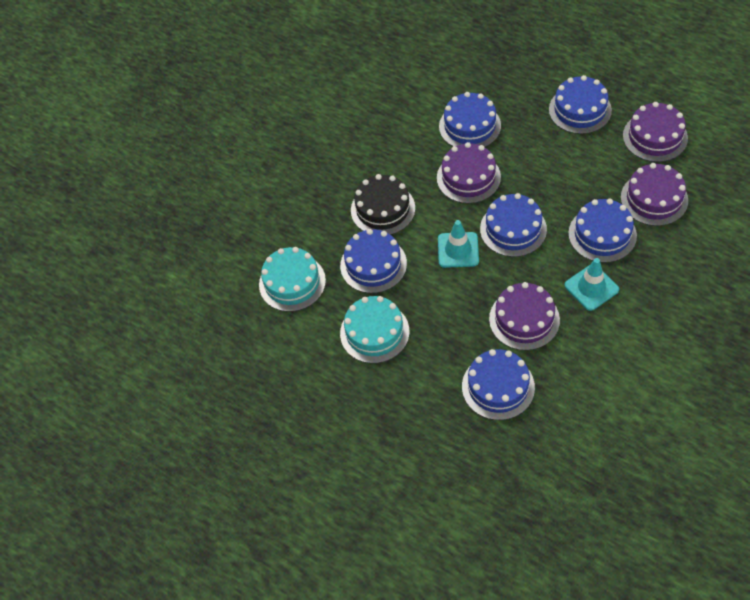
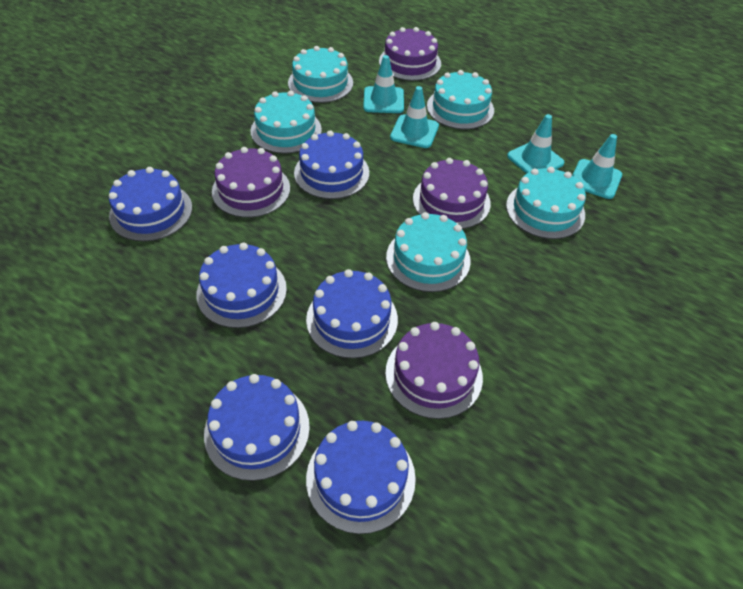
black cake: 1 -> 0
turquoise cake: 2 -> 5
turquoise traffic cone: 2 -> 4

